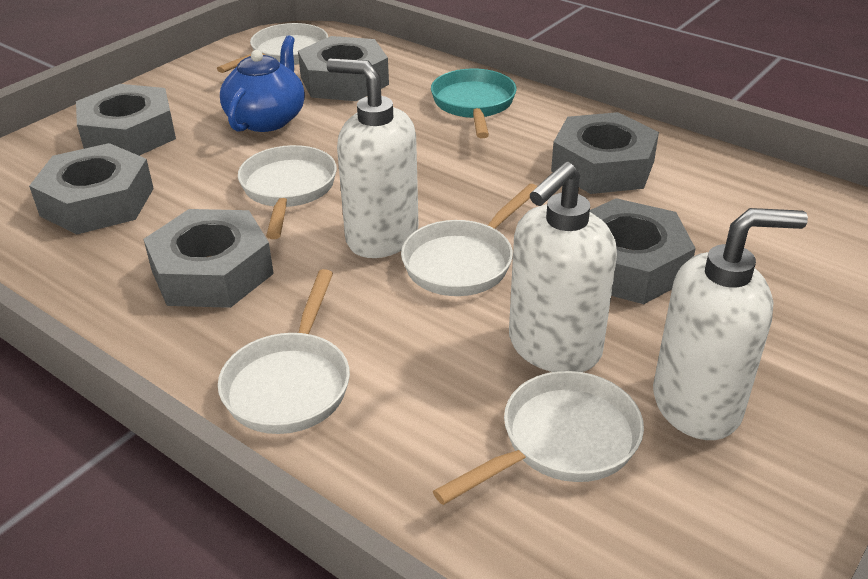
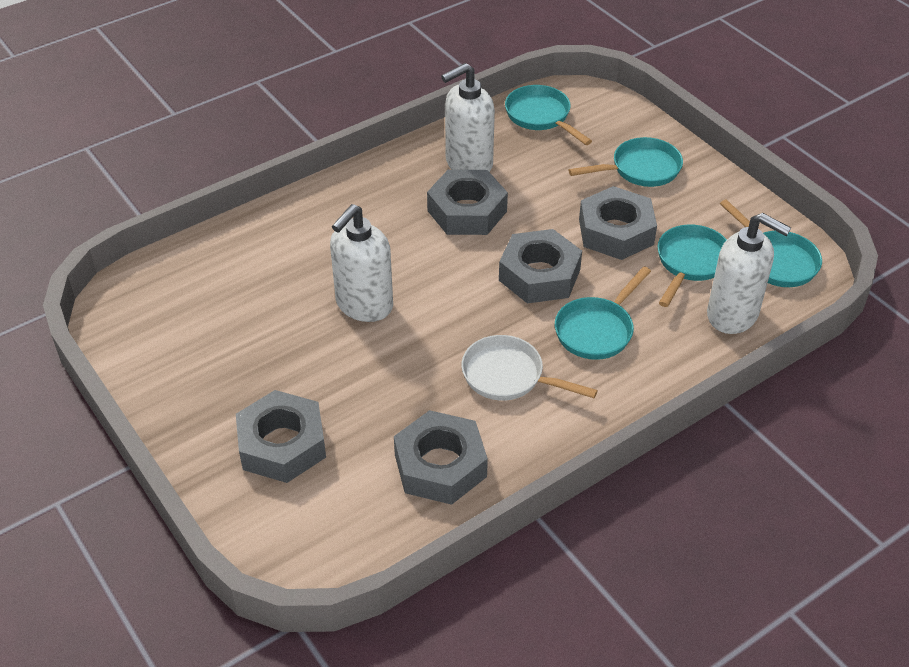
blue teapot: 1 -> 0
grey nut: 6 -> 5
turquoise pan: 1 -> 5
white pan: 5 -> 1

